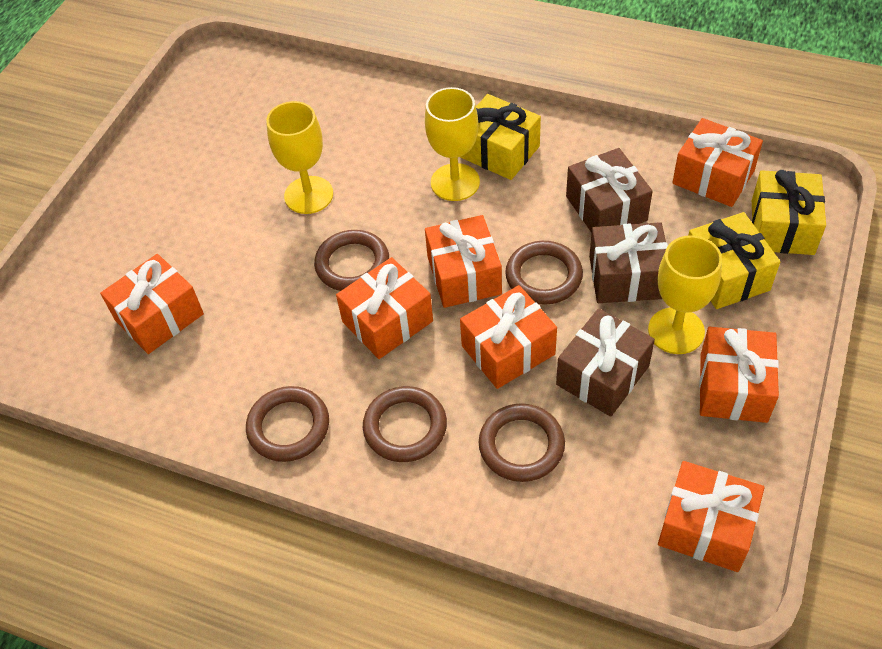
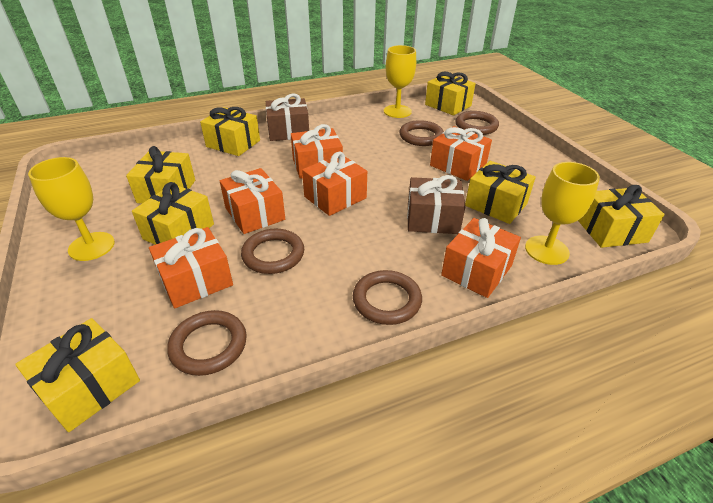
brown gift: 3 -> 2
orange gift: 7 -> 6
yellow gift: 3 -> 7

